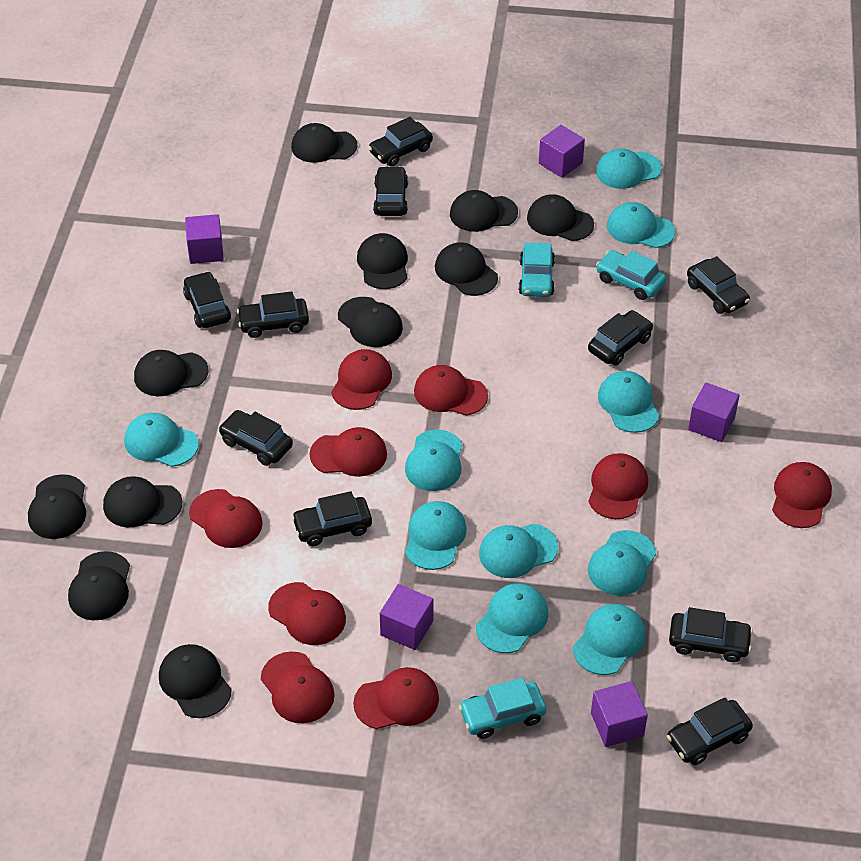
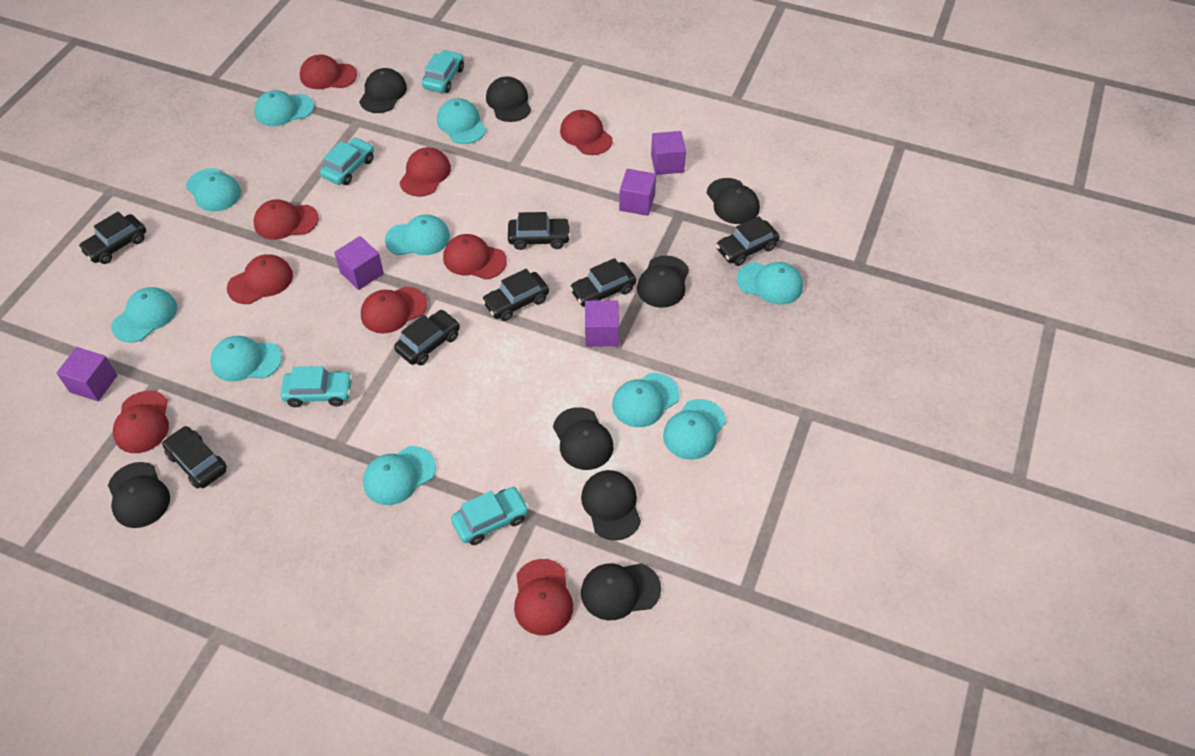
black cap: 11 -> 8
black car: 10 -> 7
turquoise car: 3 -> 4

